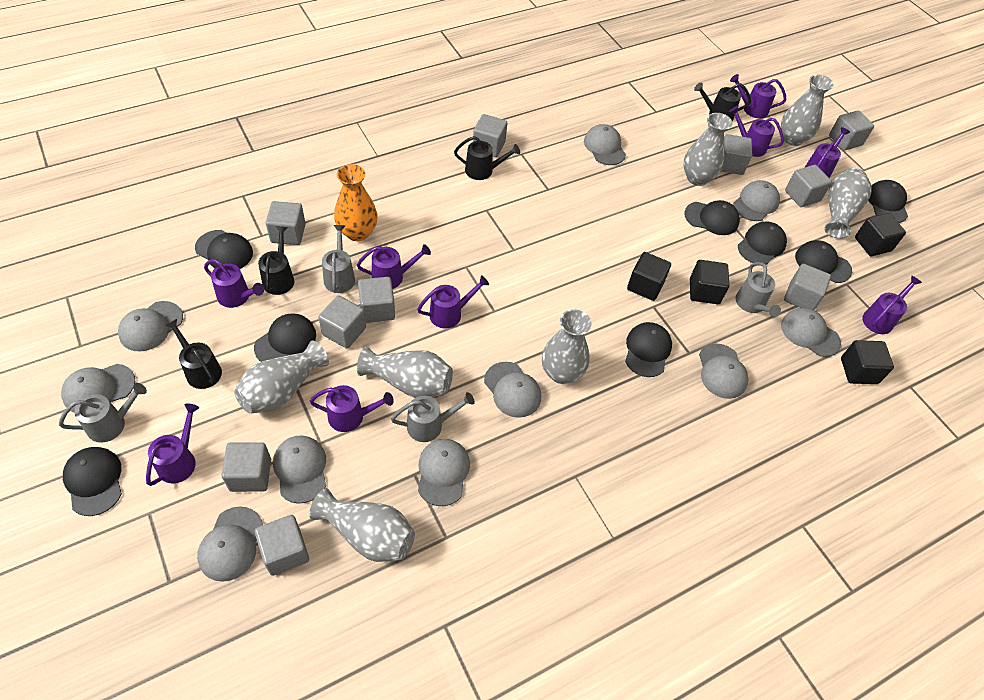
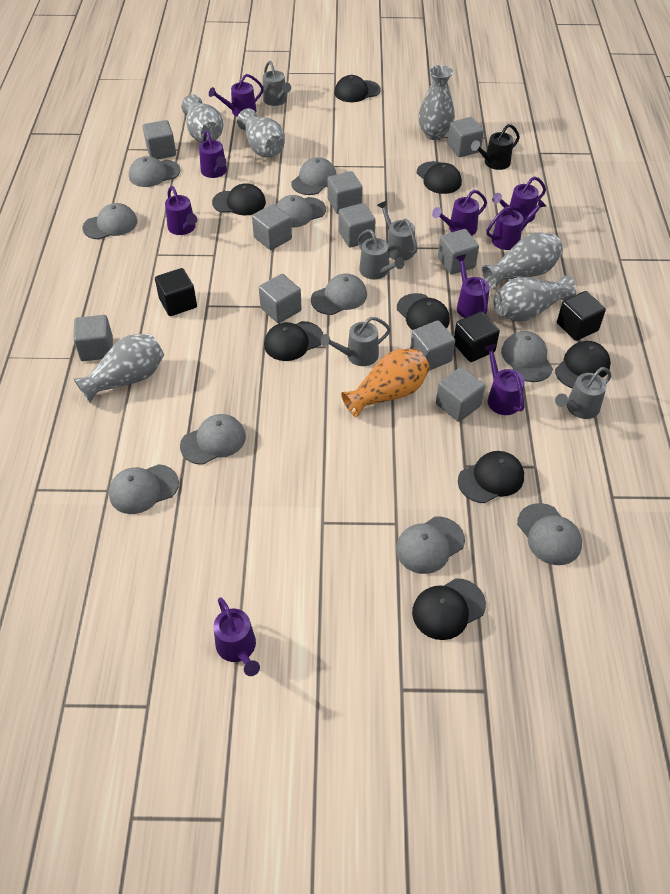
black cube: 4 -> 3
black watering can: 4 -> 1
grey vase: 7 -> 6
grey watering can: 4 -> 5

